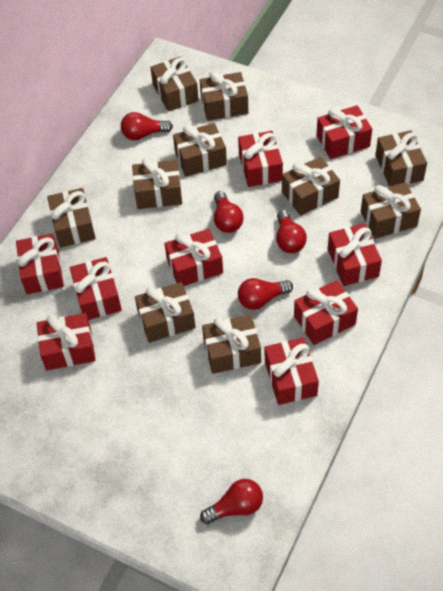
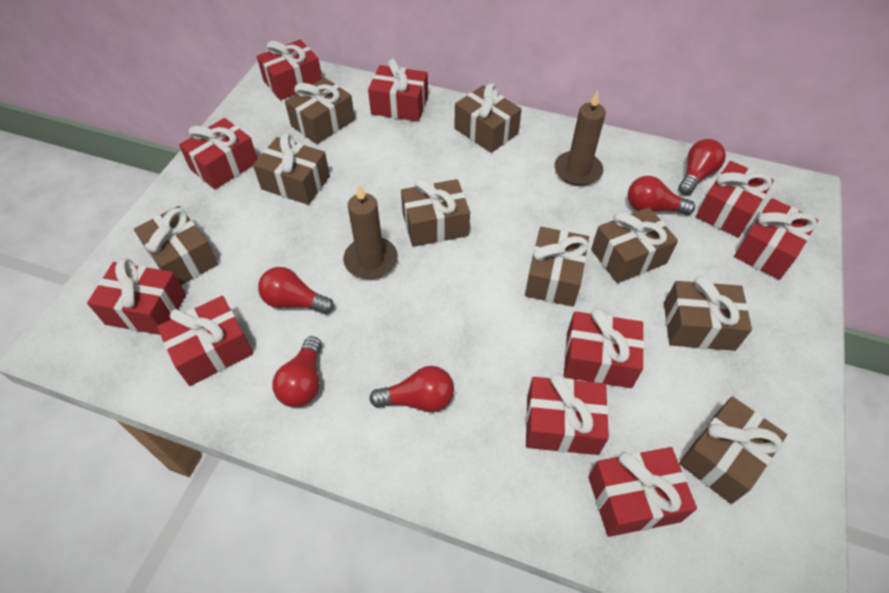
brown candle: 0 -> 2
brown gift: 10 -> 9
red gift: 9 -> 10

